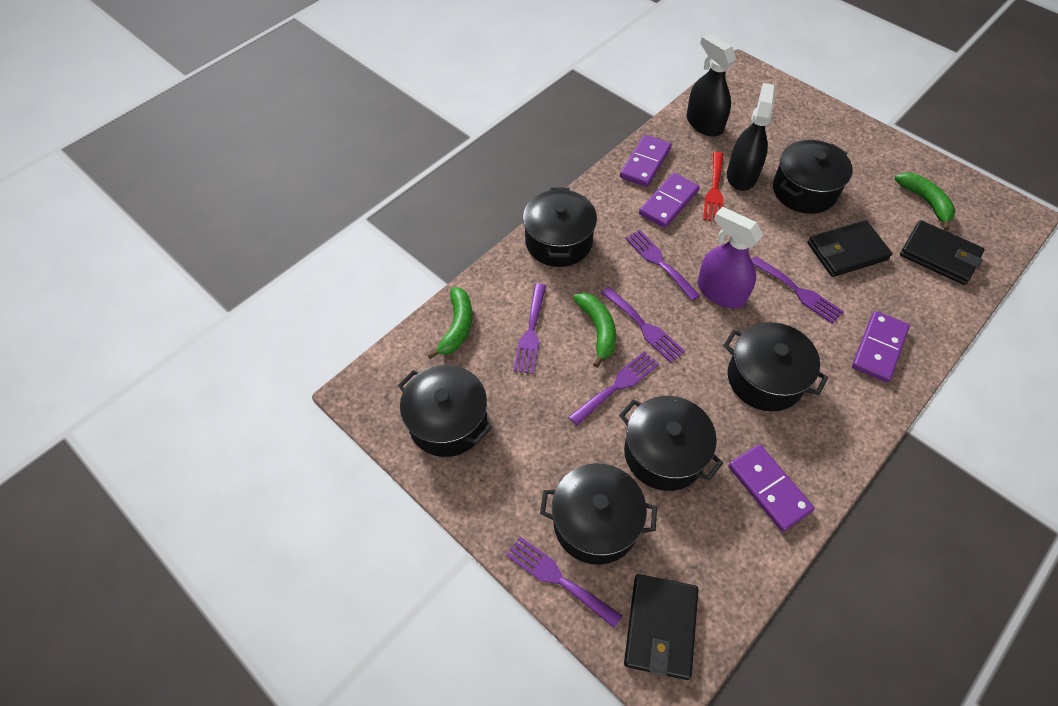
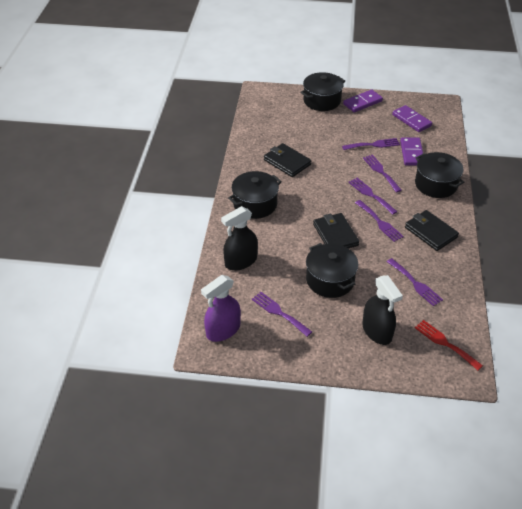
black pot: 6 -> 4
green banana: 3 -> 0
purple domino: 4 -> 3

